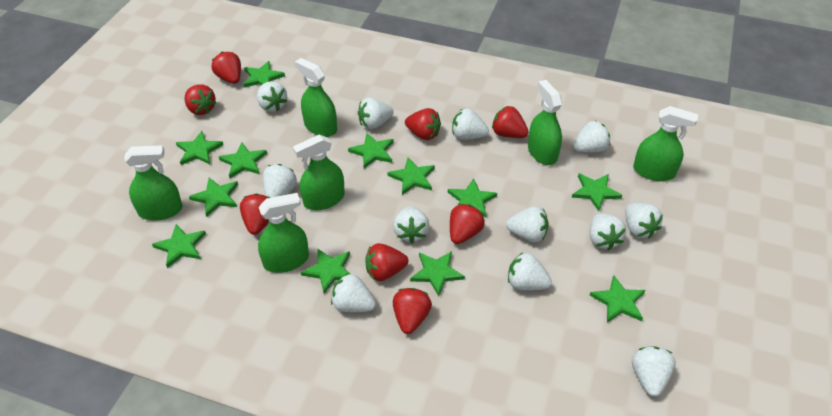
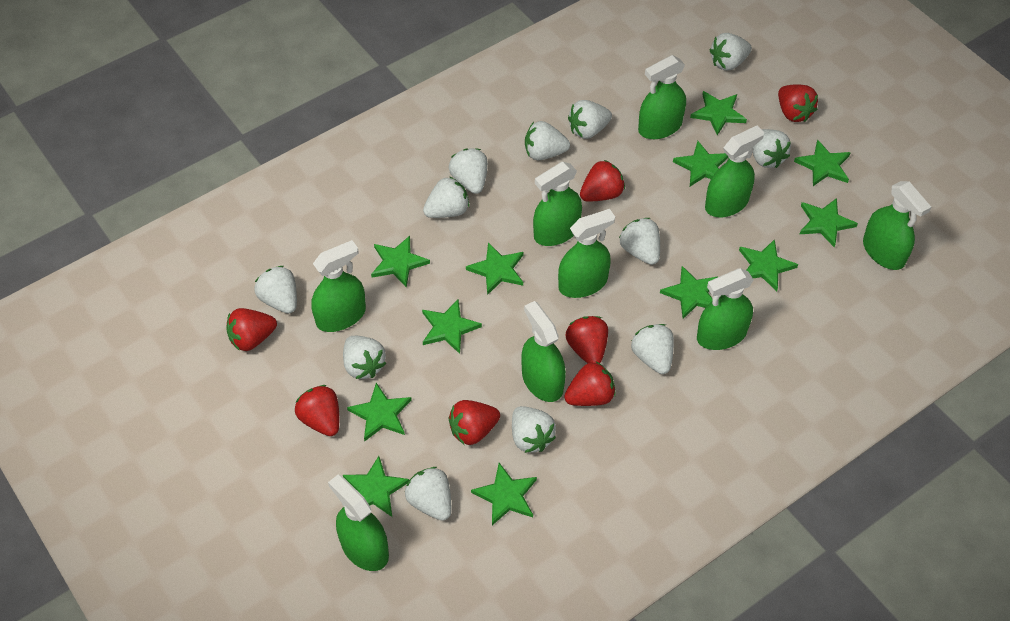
green spray bottle: 6 -> 9
red strawberry: 8 -> 7

